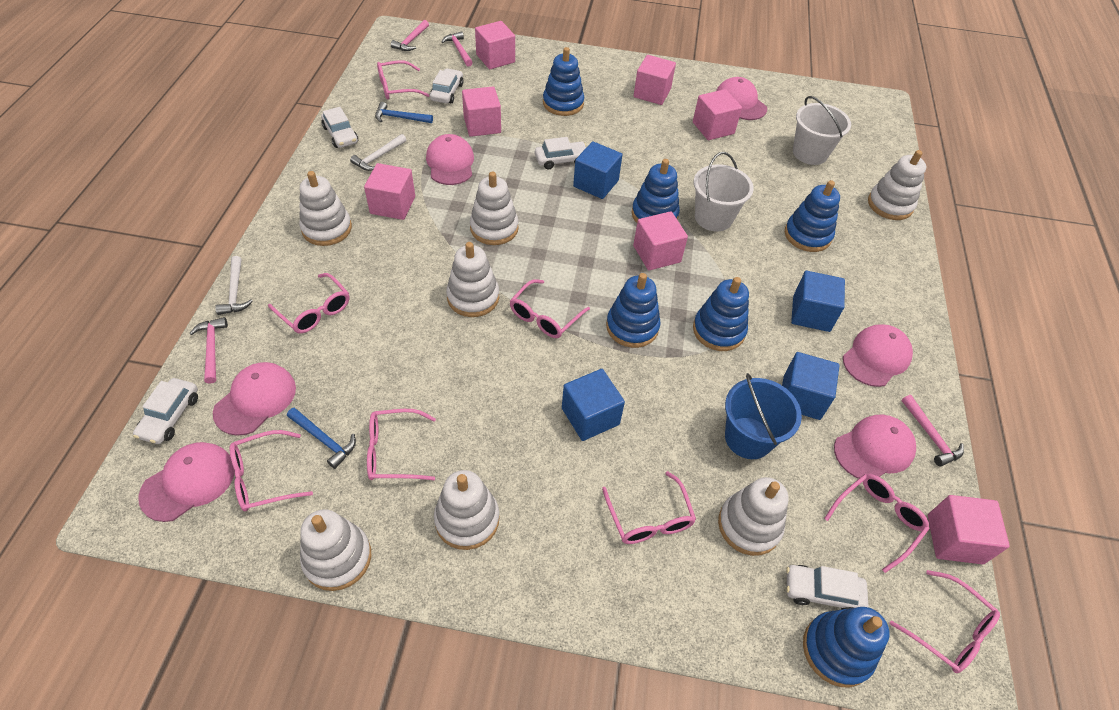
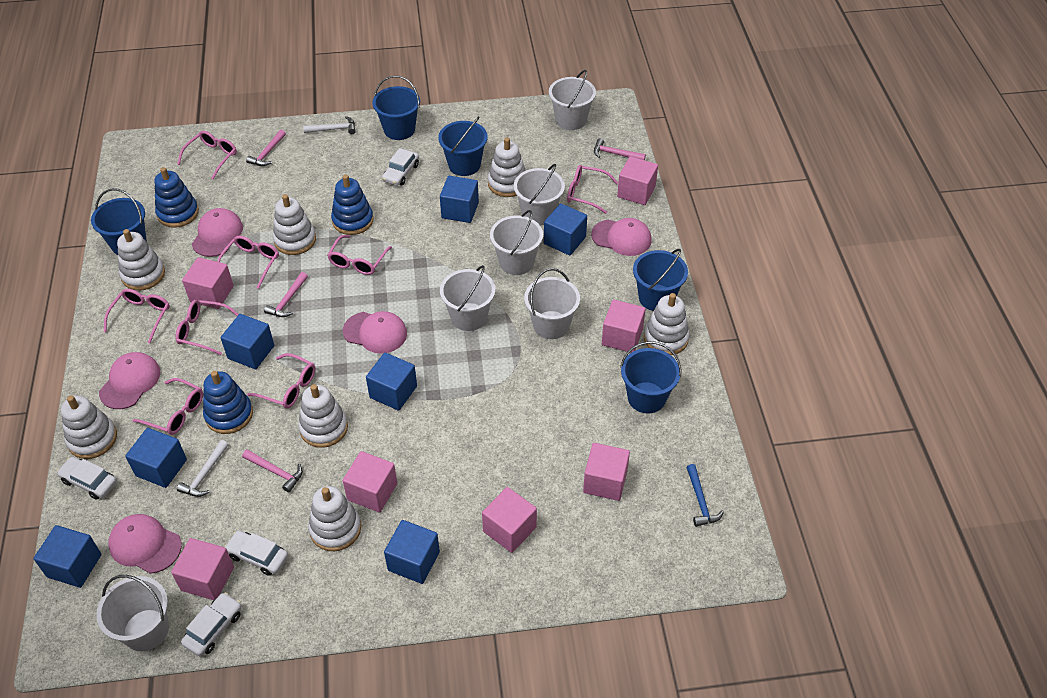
blue bucket: 1 -> 5
blue cube: 4 -> 7
blue hammer: 2 -> 1
blue stacking toy: 6 -> 3
pink cap: 6 -> 5
white bucket: 2 -> 6
white car: 5 -> 4

